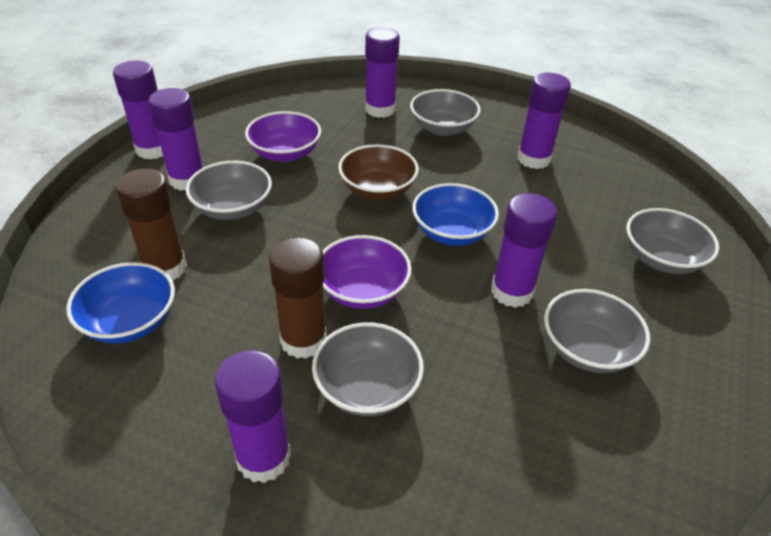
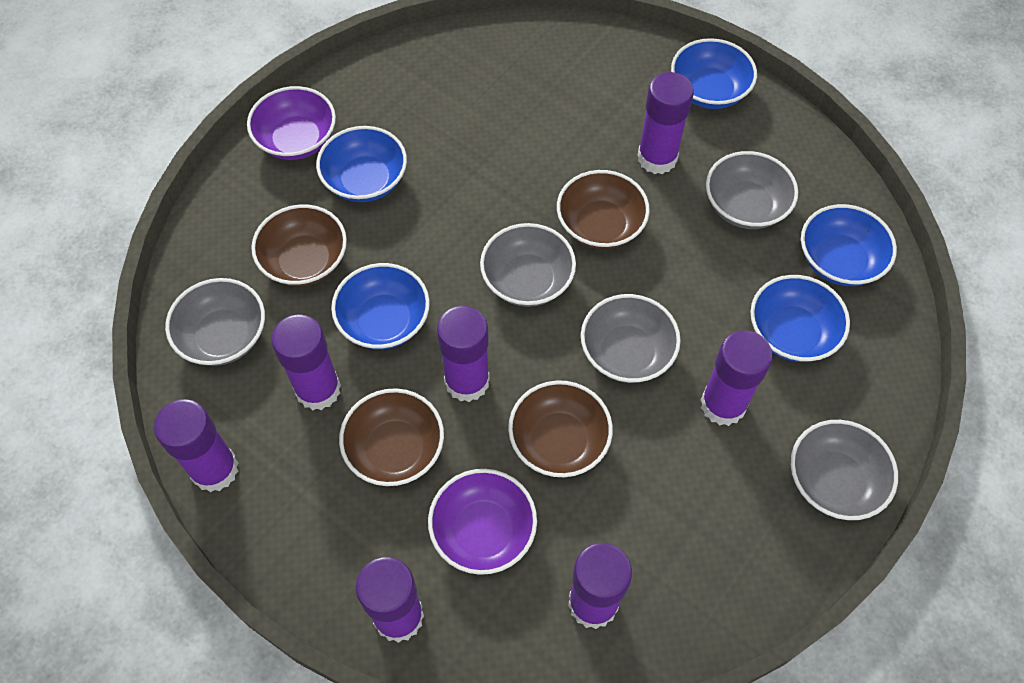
blue bowl: 2 -> 5
brown bowl: 1 -> 4
brown glue stick: 2 -> 0
purple glue stick: 6 -> 7

